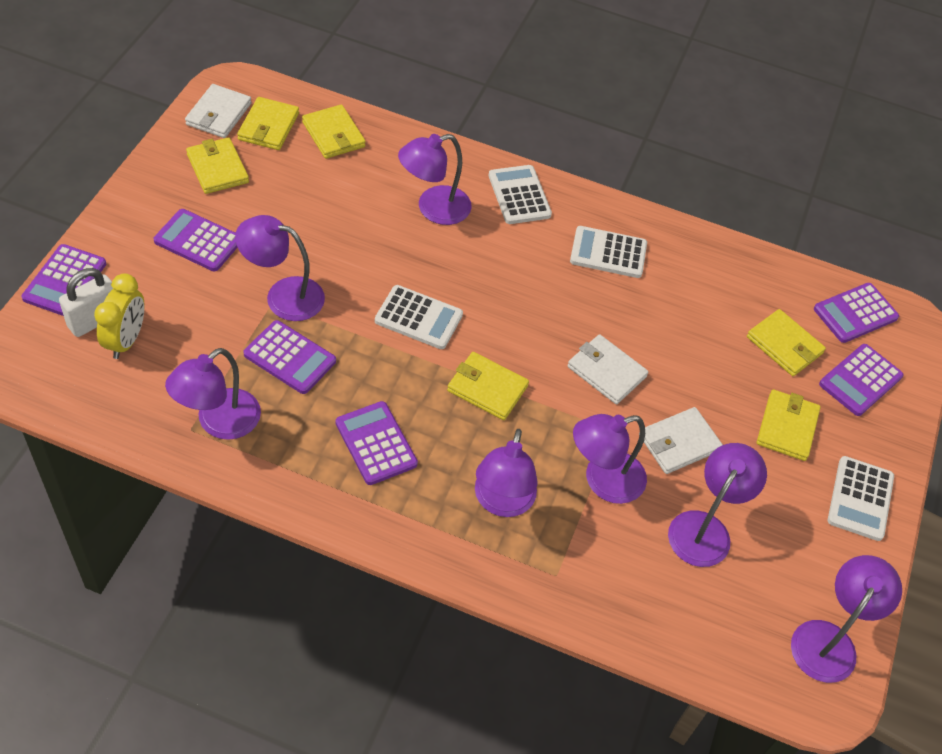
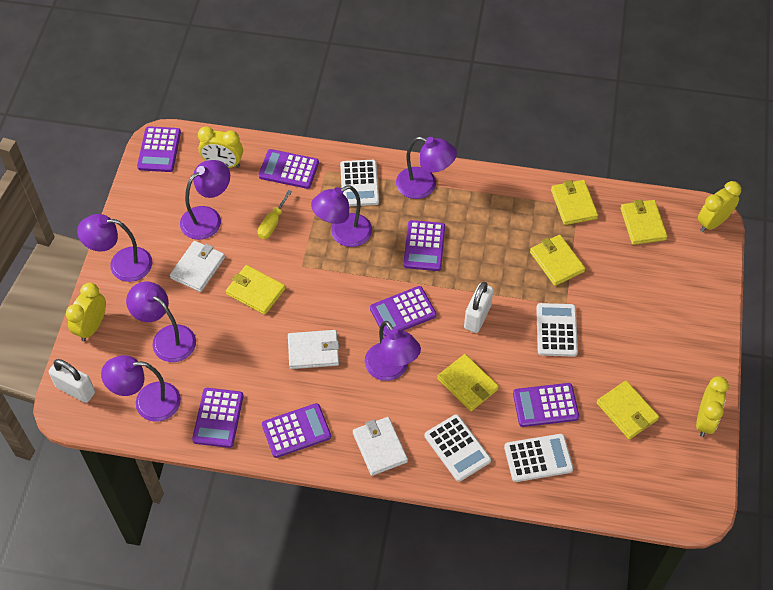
purple calculator: 6 -> 7
white padlock: 1 -> 2
yellow clock: 1 -> 4
yellow screwdriver: 0 -> 1

